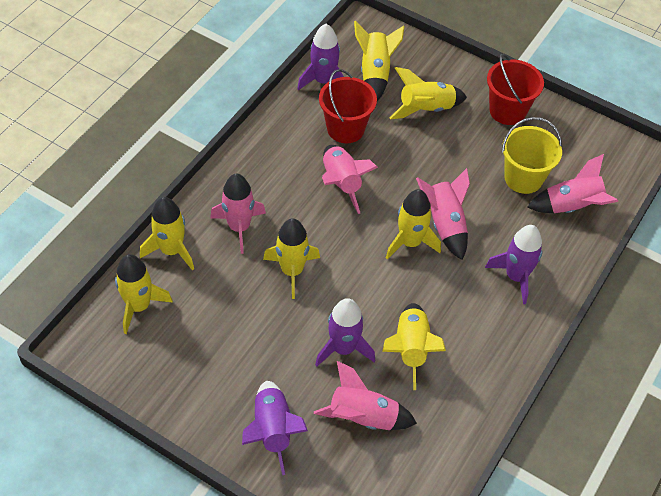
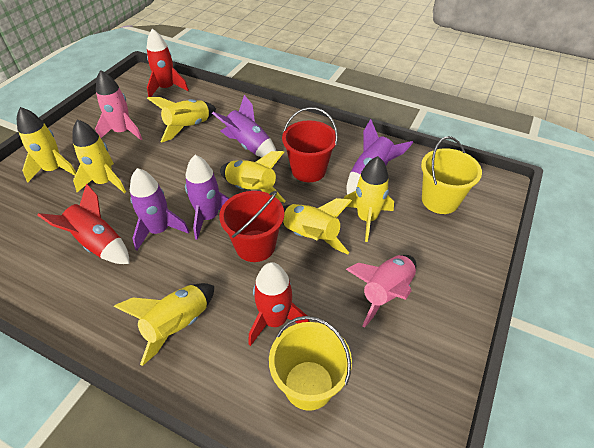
pink rocket: 5 -> 2
red rocket: 0 -> 3
yellow bucket: 1 -> 2

